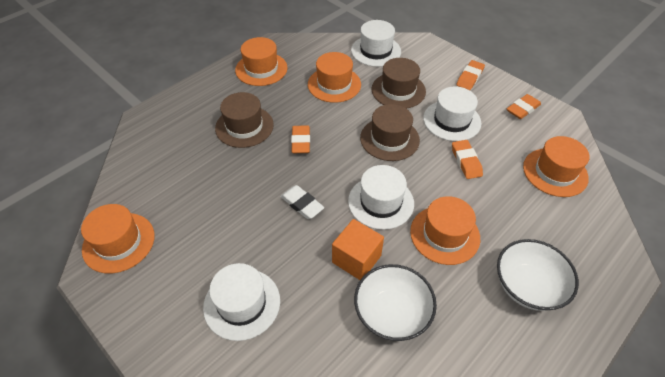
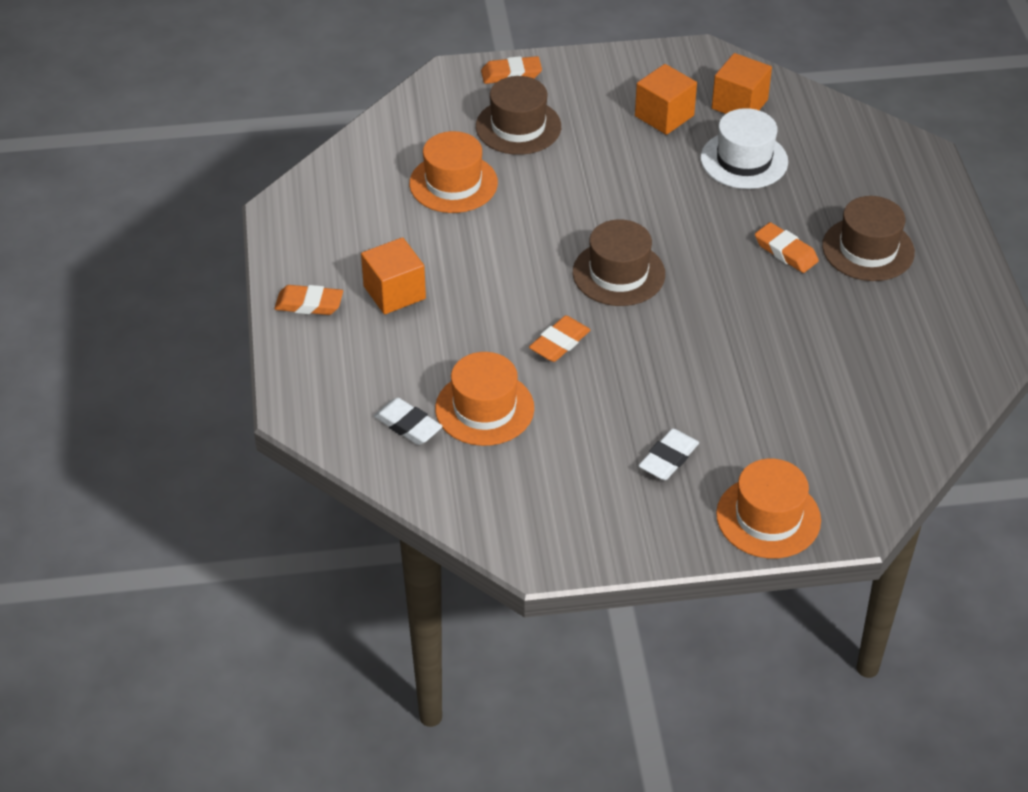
orange cube: 1 -> 3
orange hat: 5 -> 3
white bowl: 2 -> 0
white eraser: 1 -> 2
white hat: 4 -> 1

